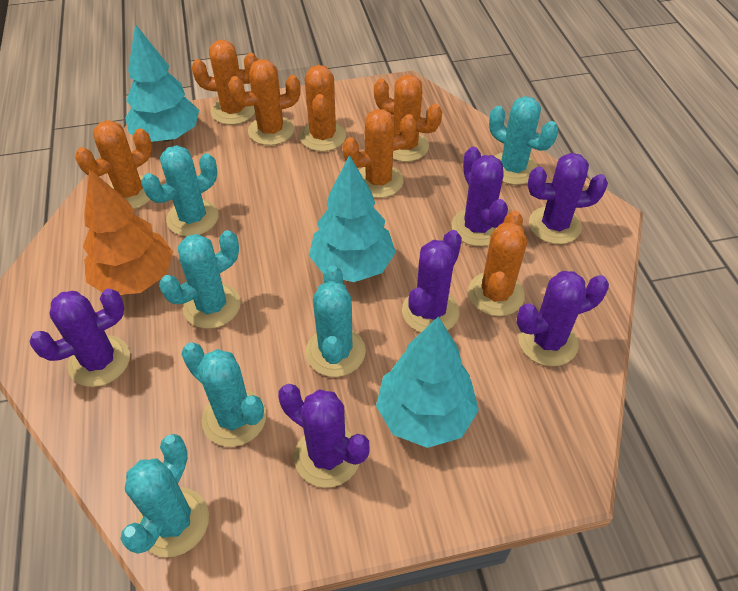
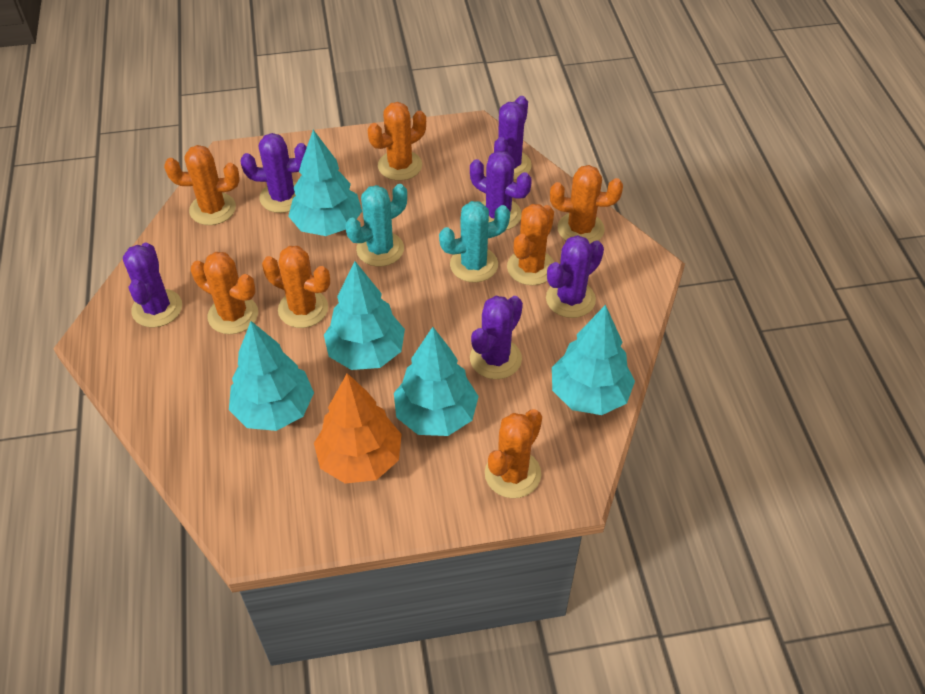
turquoise cactus: 6 -> 2
turquoise tree: 3 -> 5

